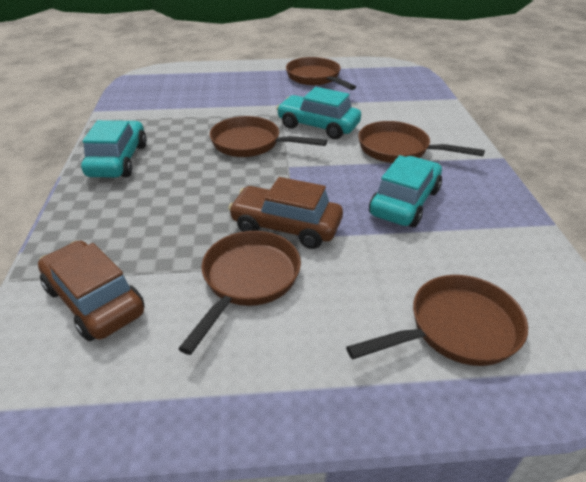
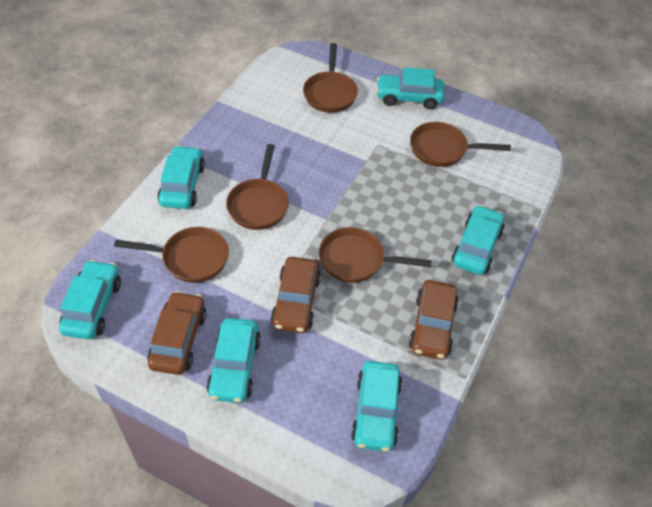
brown car: 2 -> 3
turquoise car: 3 -> 6

